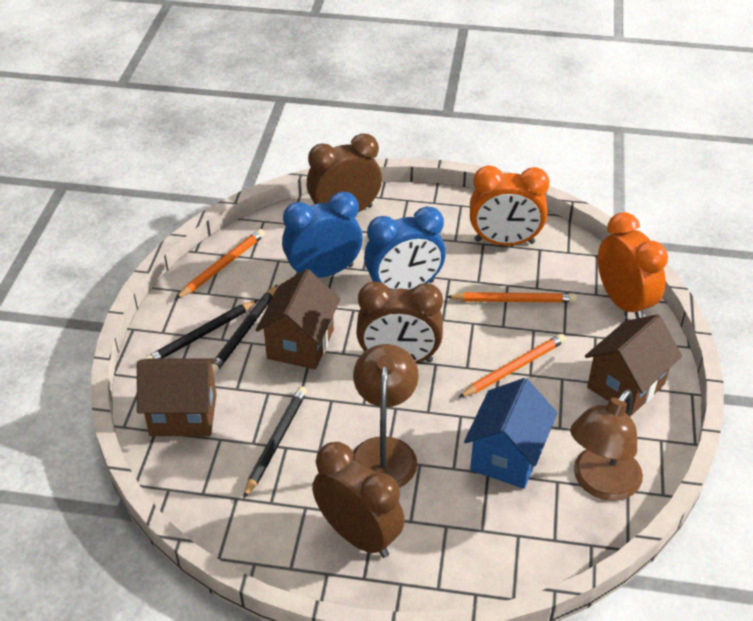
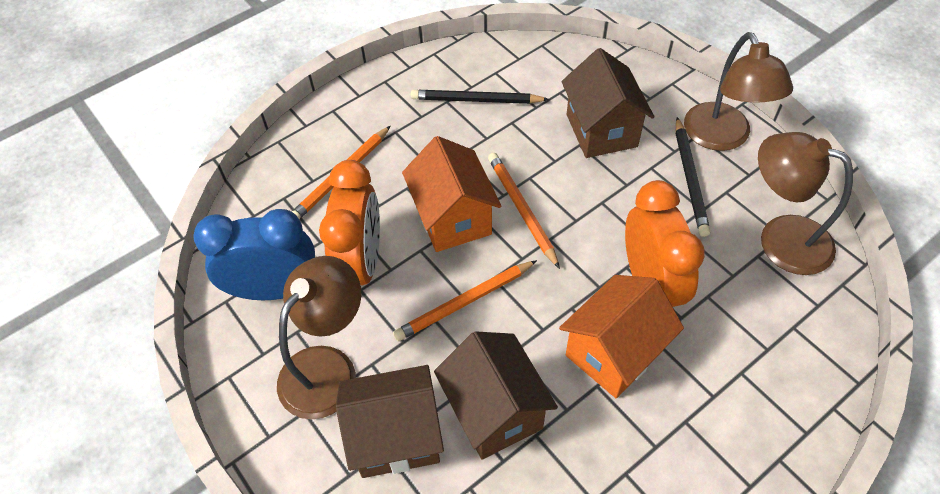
black pencil: 3 -> 2
blue clock: 2 -> 1
blue house: 1 -> 0
brown clock: 3 -> 0
brown lamp: 2 -> 3
orange house: 0 -> 2

